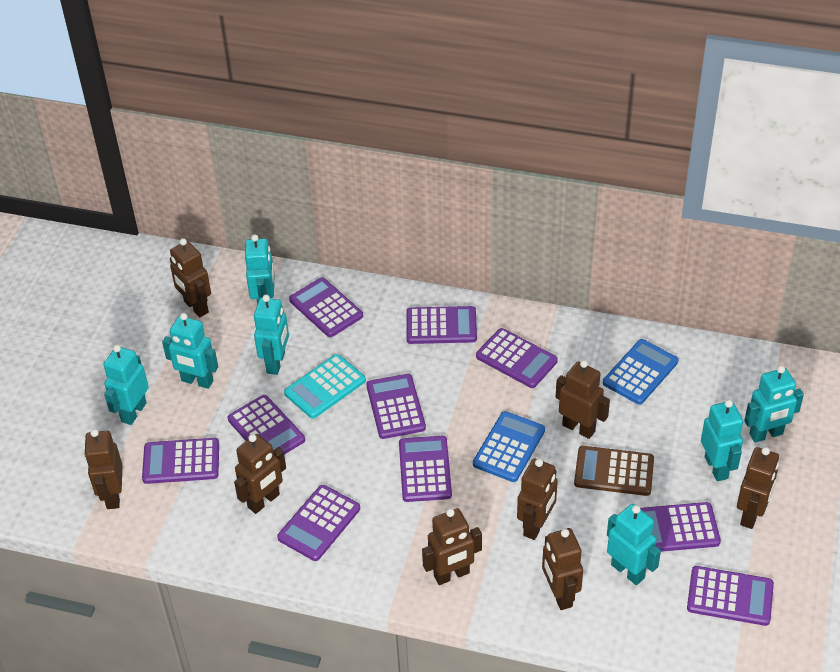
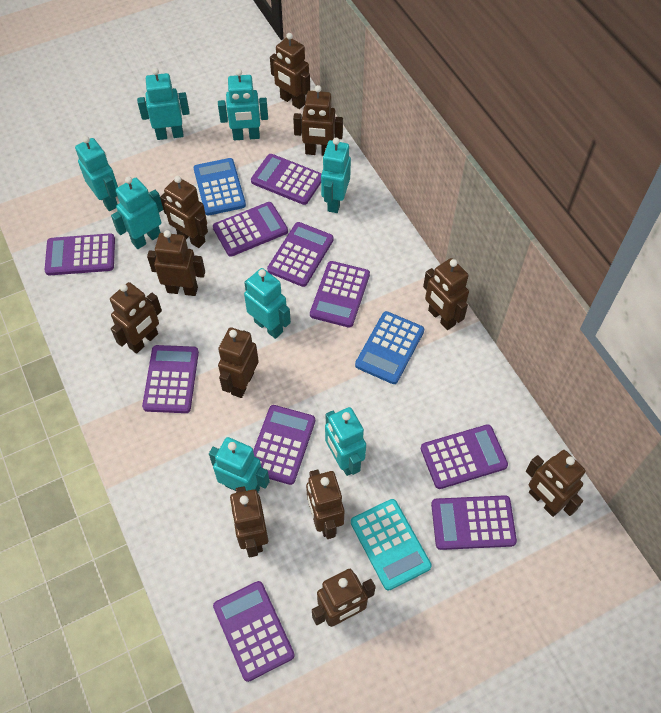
brown calculator: 1 -> 0
brown robot: 8 -> 11
turquoise robot: 7 -> 8

